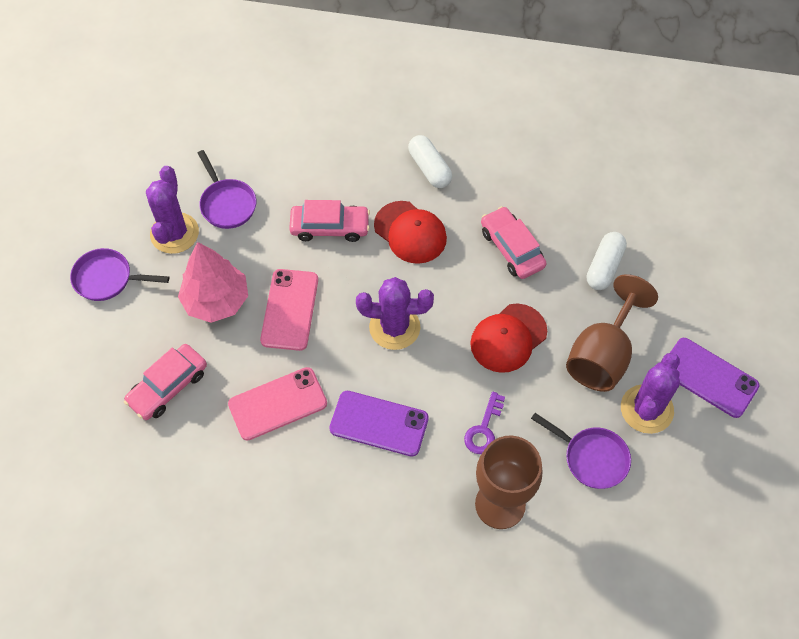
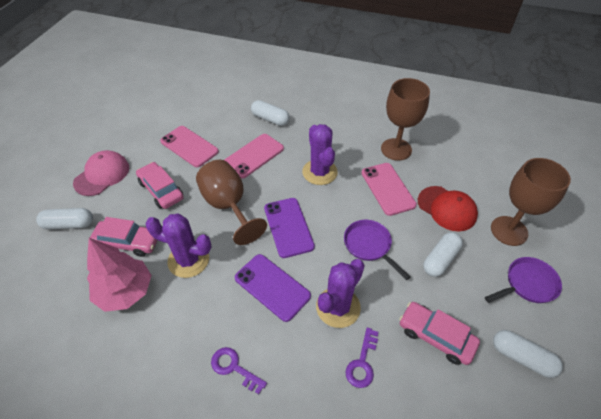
brown goblet: 2 -> 3
pink cap: 0 -> 1
pink phone: 2 -> 3
purple key: 1 -> 2
purple pan: 3 -> 2
red cap: 2 -> 1
white capsule: 2 -> 4

